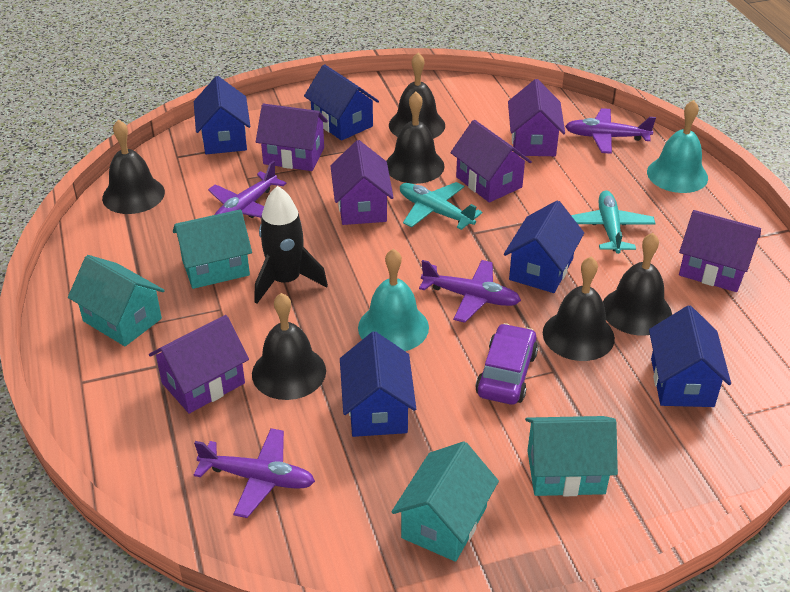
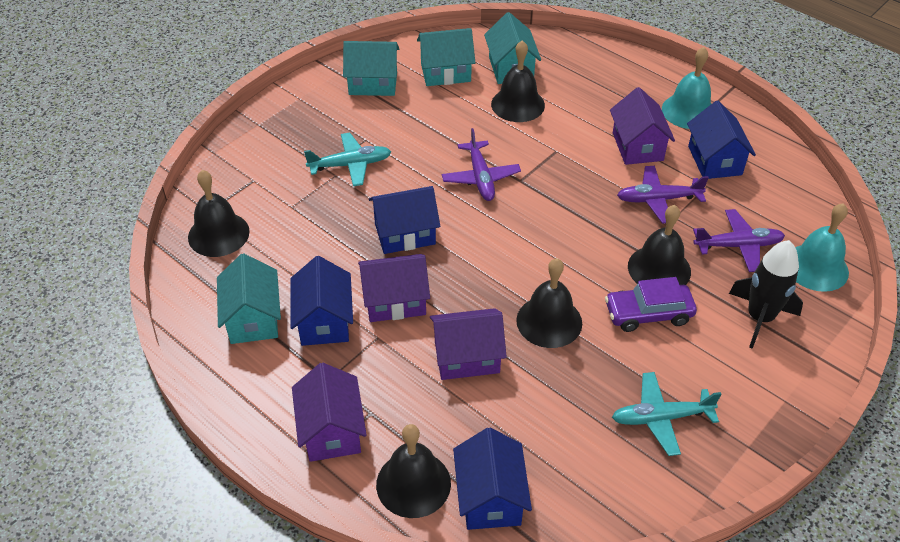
black bell: 6 -> 5
blue house: 5 -> 4
purple house: 6 -> 4
purple plane: 4 -> 3

